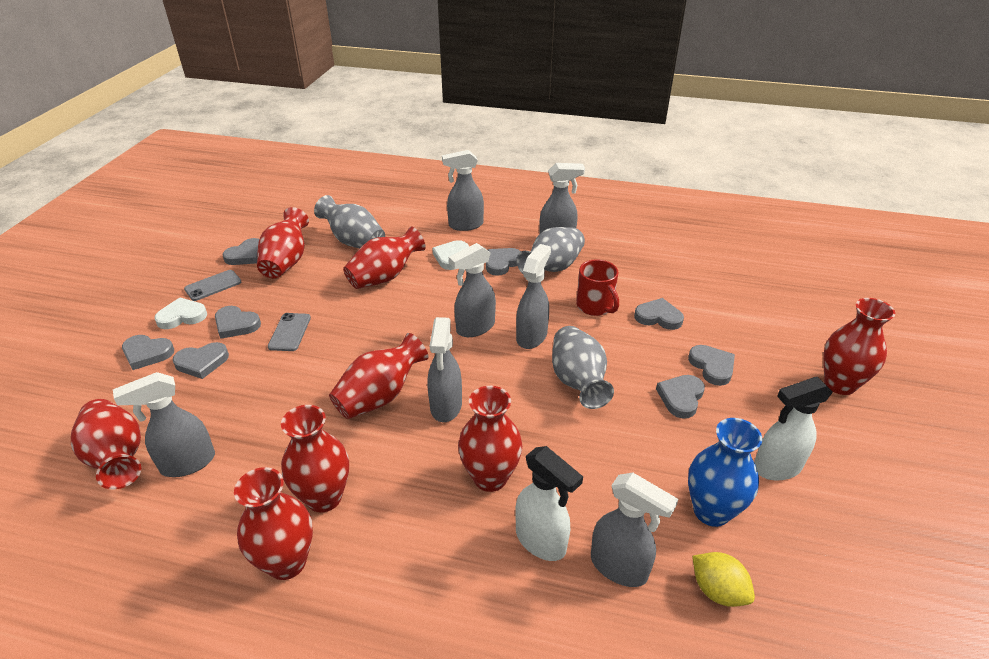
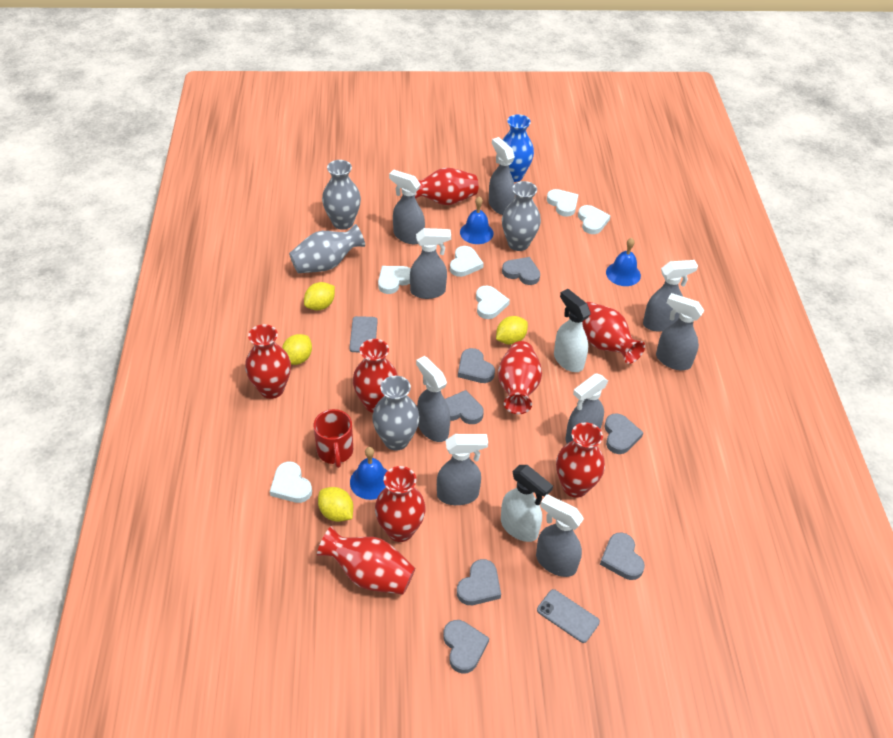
blue bell: 0 -> 3
grey heart: 8 -> 7
grey spray bottle: 7 -> 9
grey vase: 3 -> 4
white heart: 2 -> 6
yellow lemon: 1 -> 4

